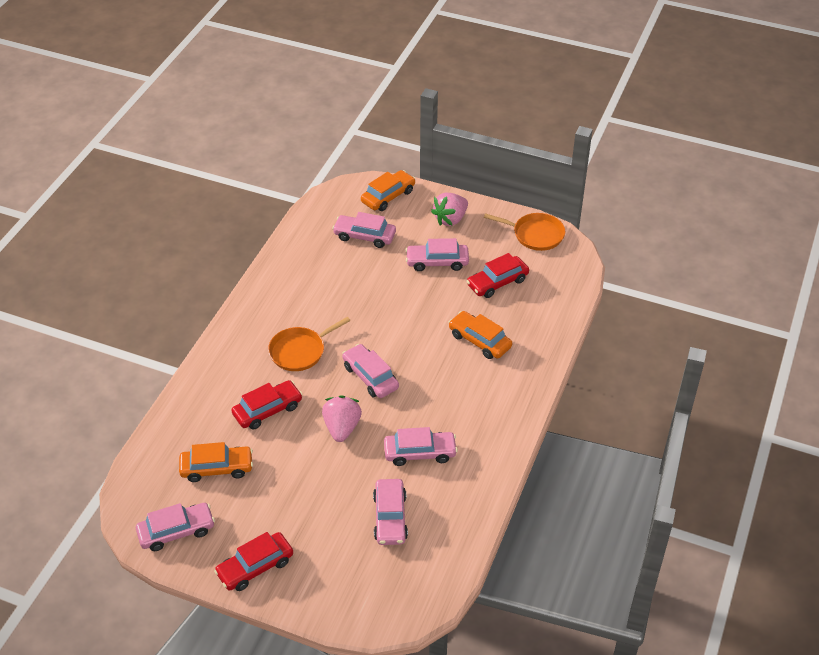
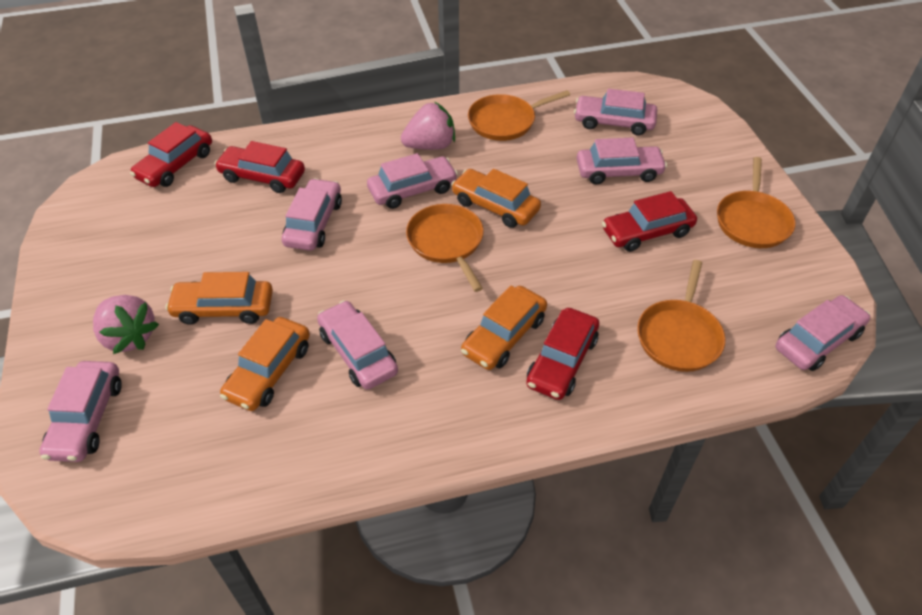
orange car: 3 -> 4
orange pan: 2 -> 4
pink car: 6 -> 7
red car: 3 -> 4

